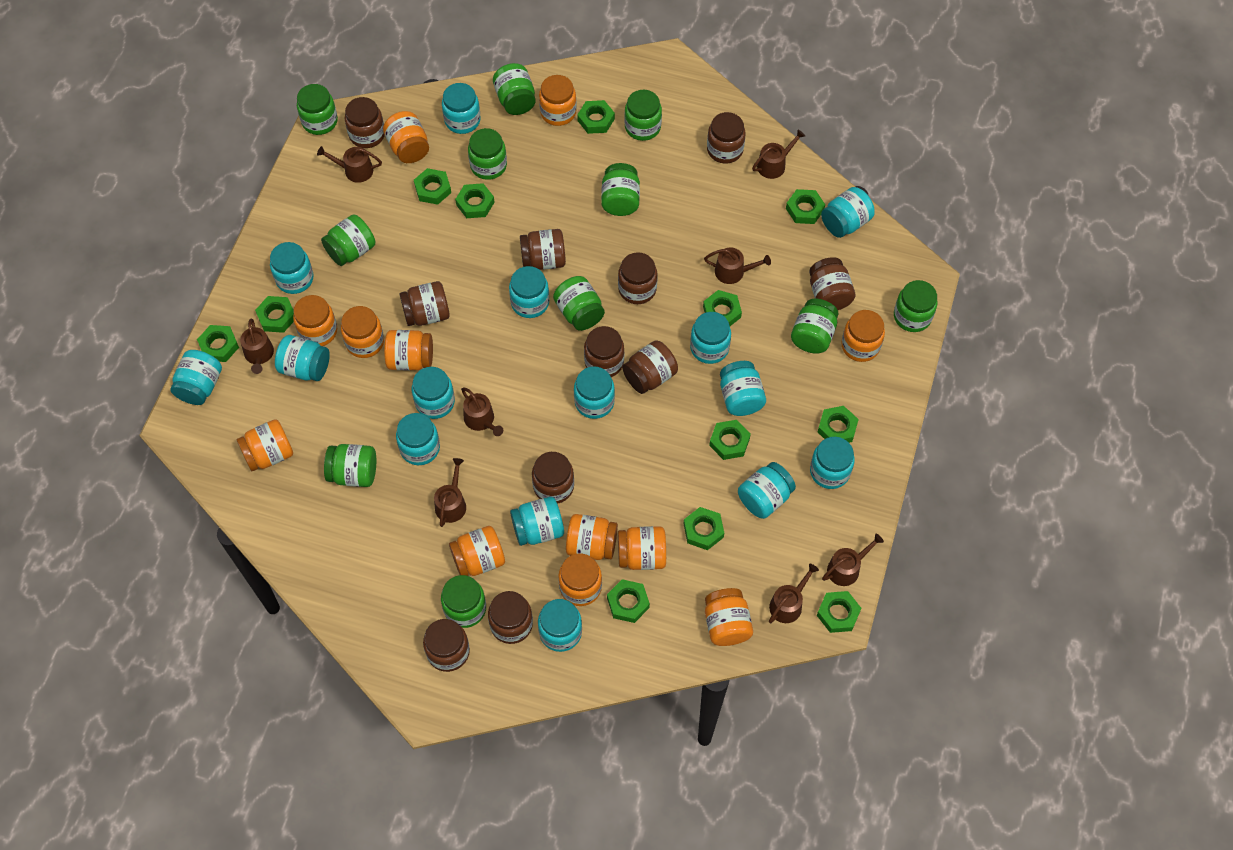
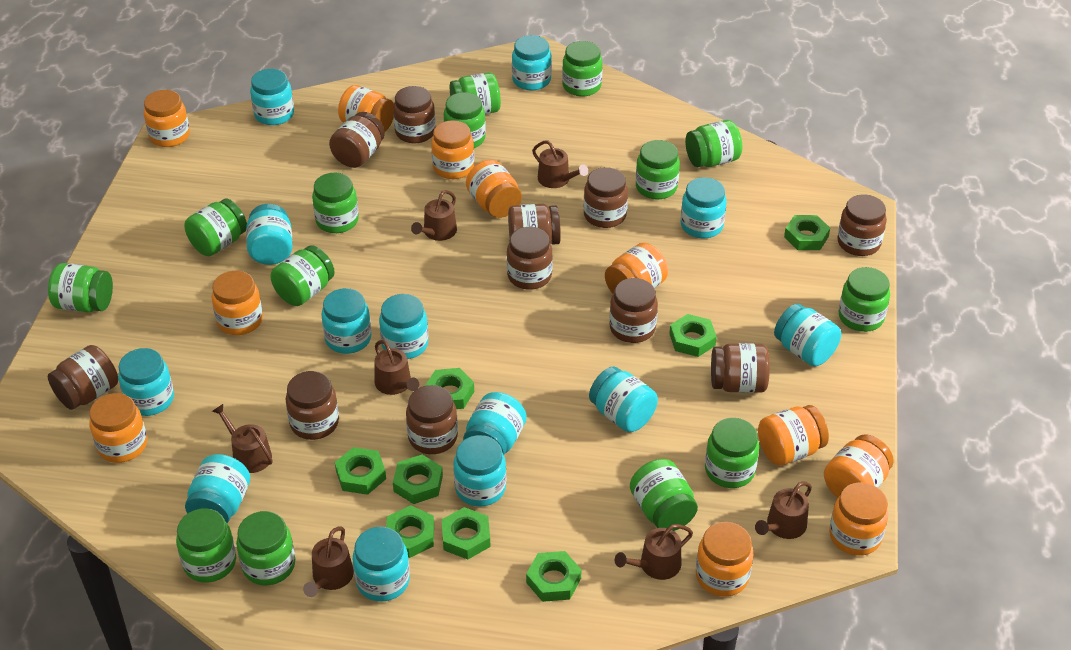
brown watering can: 8 -> 7
green jar: 11 -> 14
green nut: 12 -> 8
orange jar: 12 -> 11
turquoise jar: 15 -> 13

